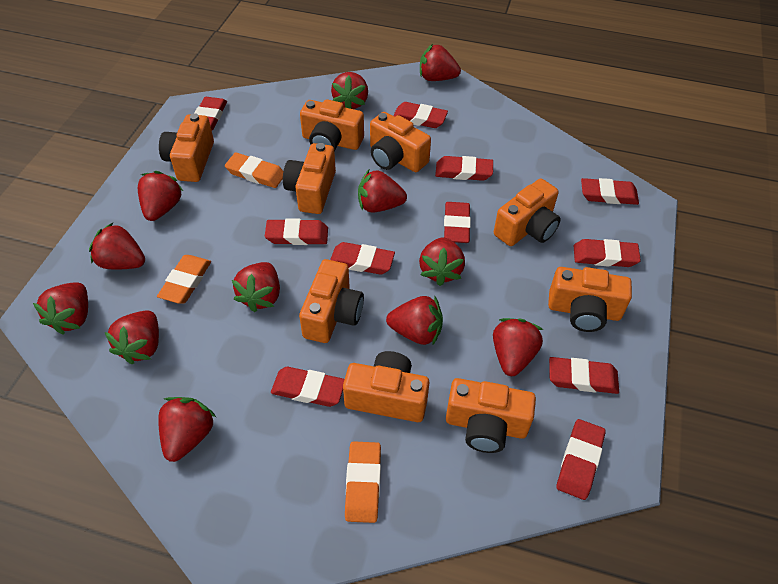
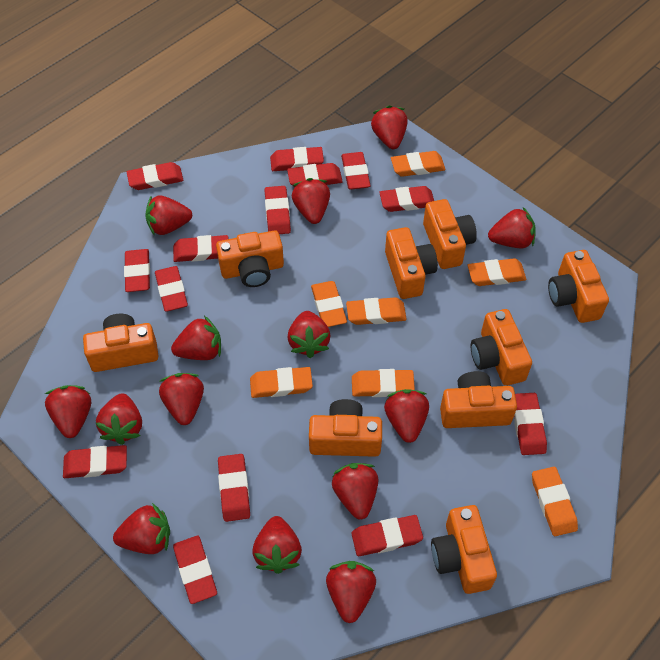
orange eraser: 3 -> 7
red eraser: 11 -> 14
red strawberry: 12 -> 14

